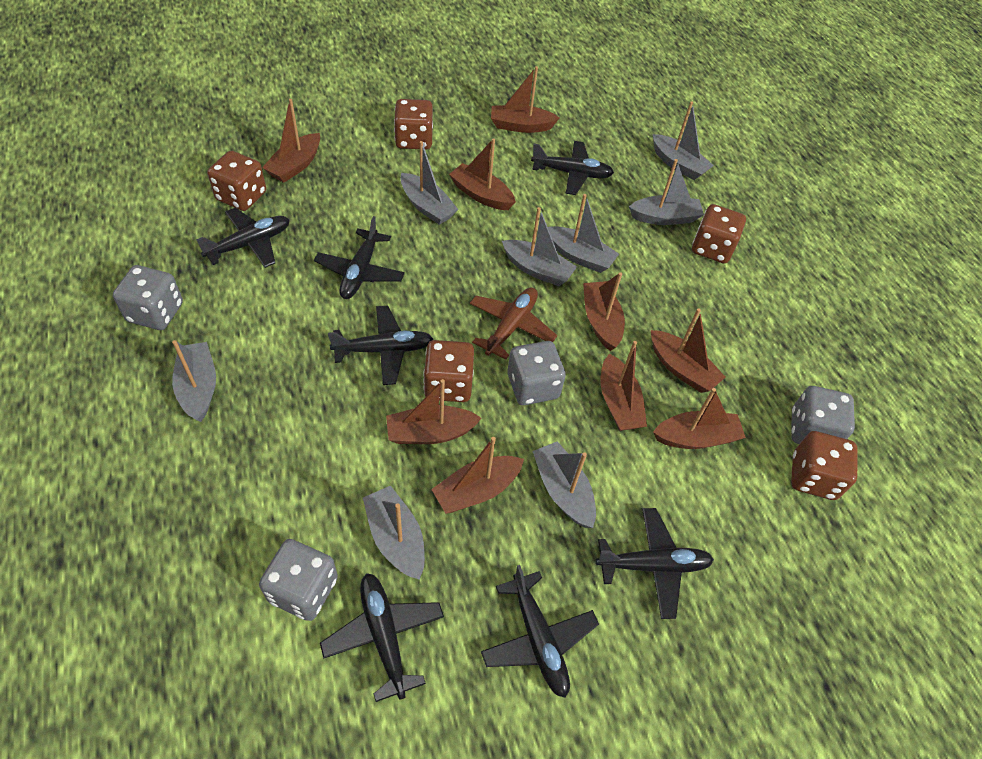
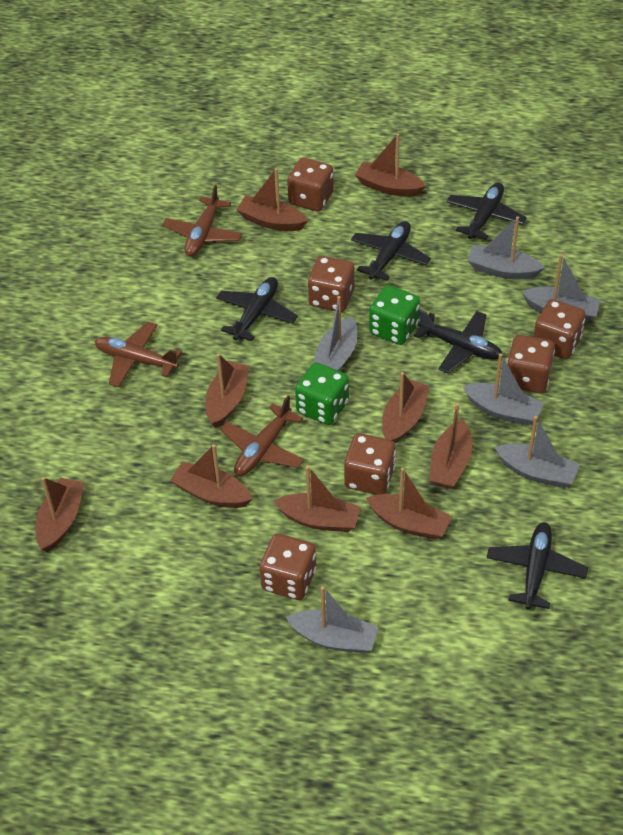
black plane: 7 -> 5
brown dice: 5 -> 6
brown plane: 1 -> 3
green dice: 0 -> 2
grey boat: 8 -> 6
grey dice: 4 -> 0

